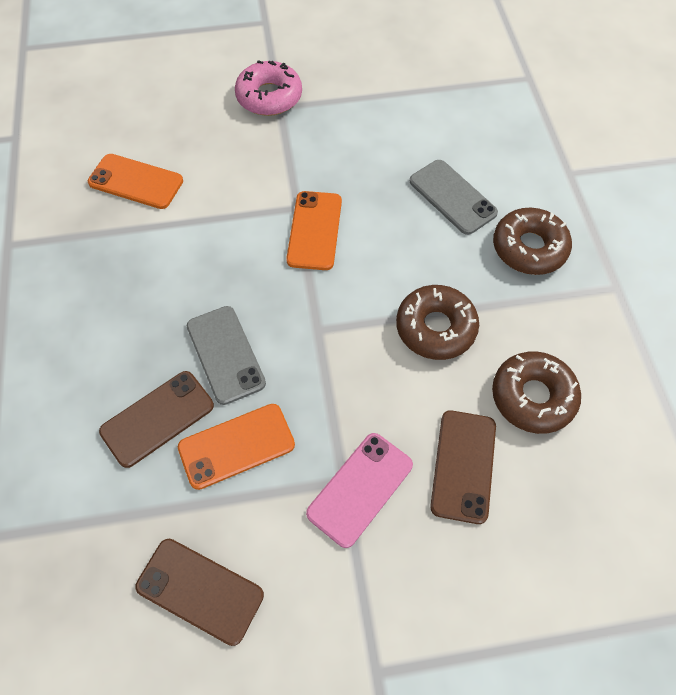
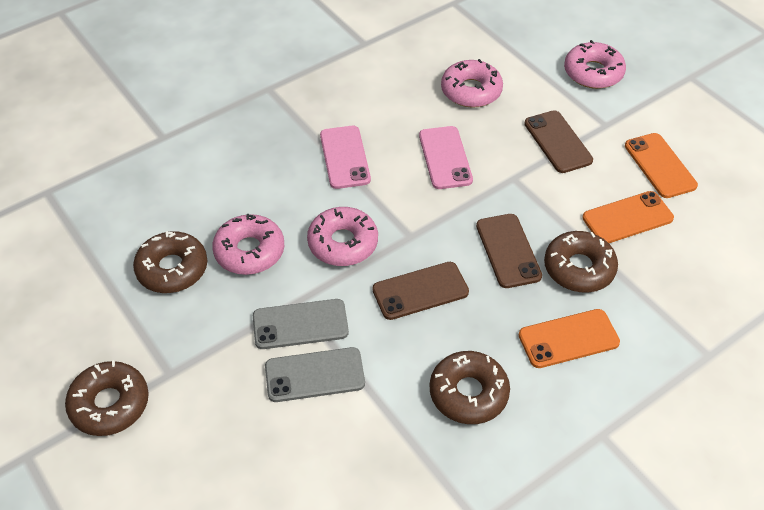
brown donut: 3 -> 4
pink donut: 1 -> 4
pink phone: 1 -> 2

